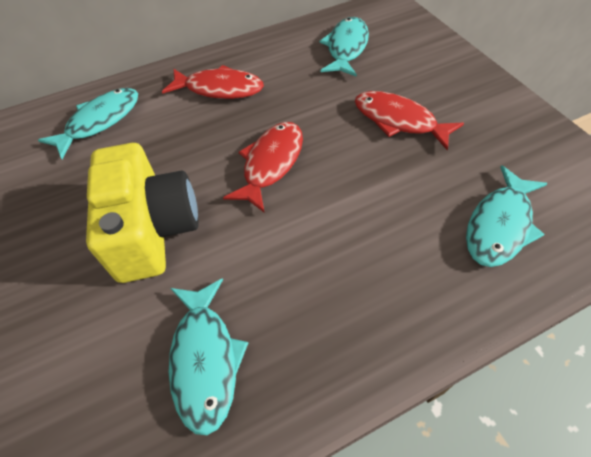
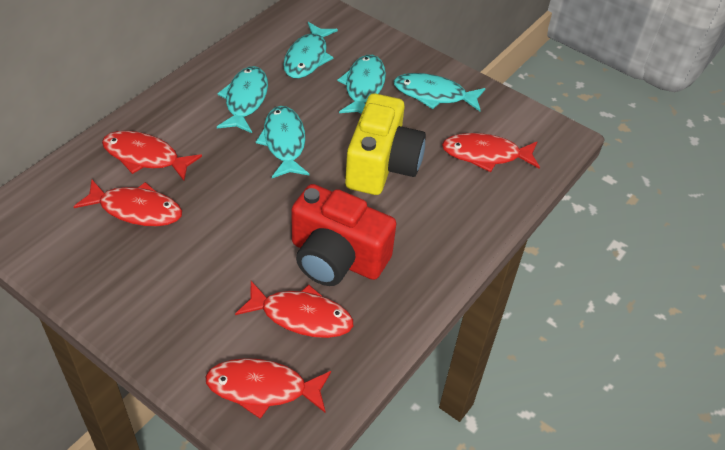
red camera: 0 -> 1
red fish: 3 -> 5
turquoise fish: 4 -> 5

